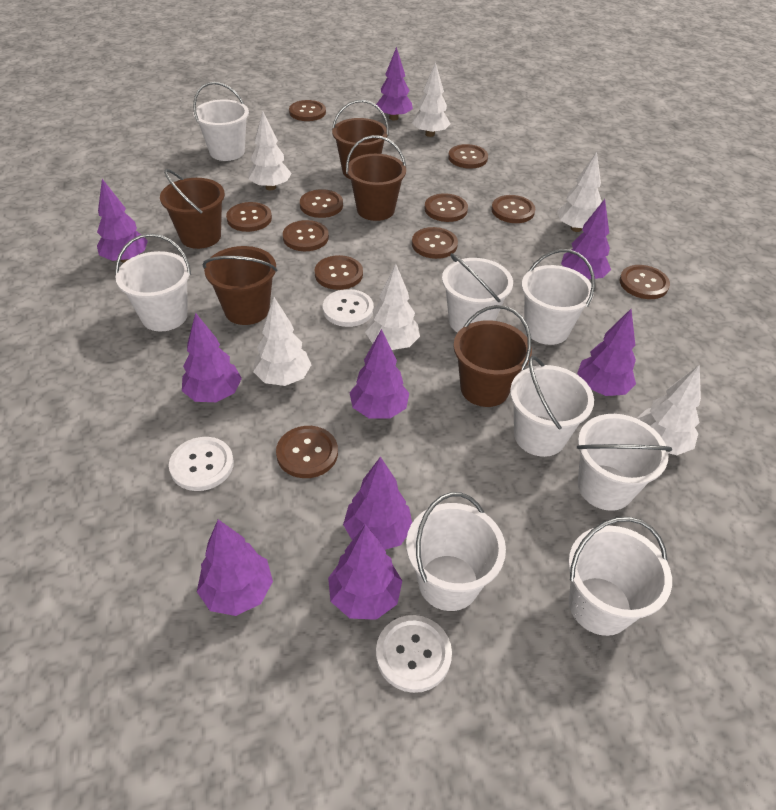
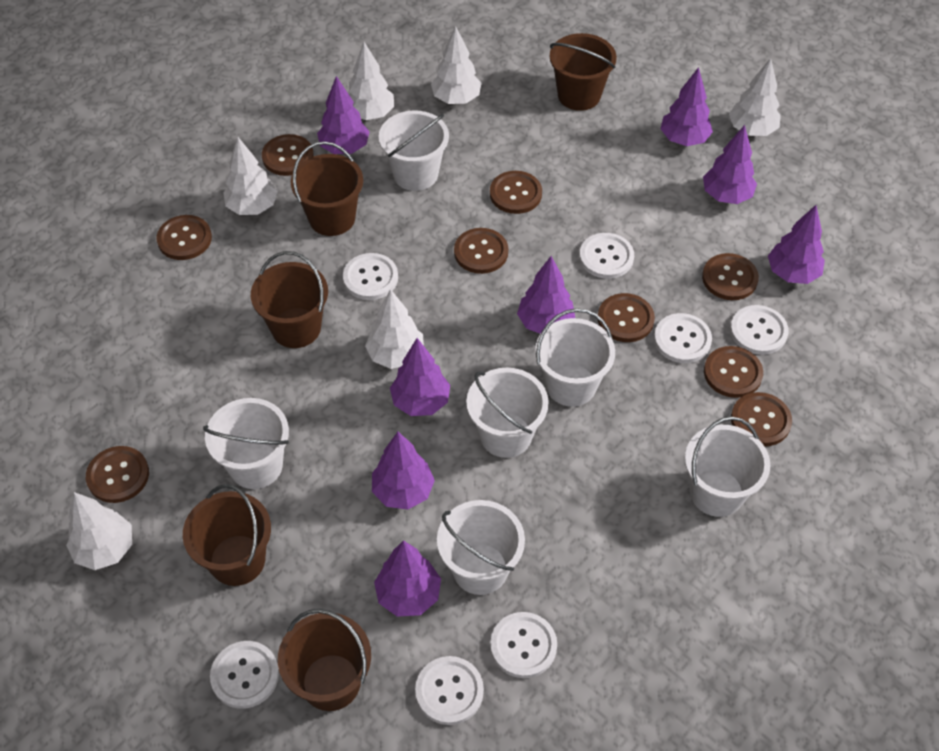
brown button: 11 -> 9
purple tree: 9 -> 8
white bucket: 8 -> 6
white button: 3 -> 7

